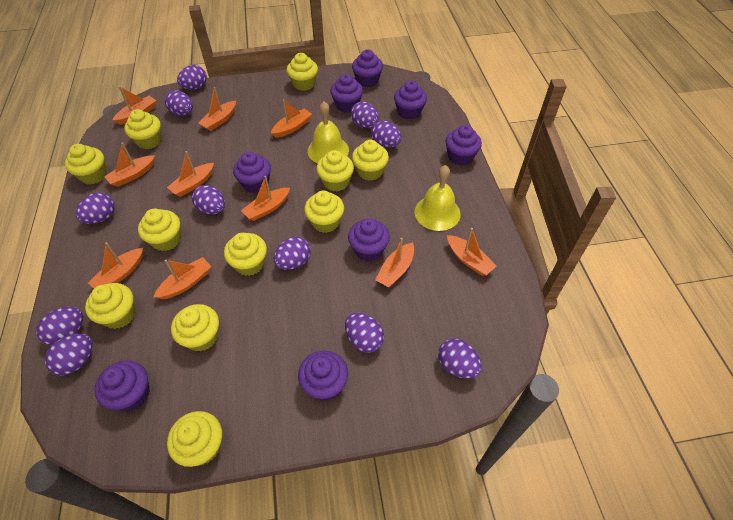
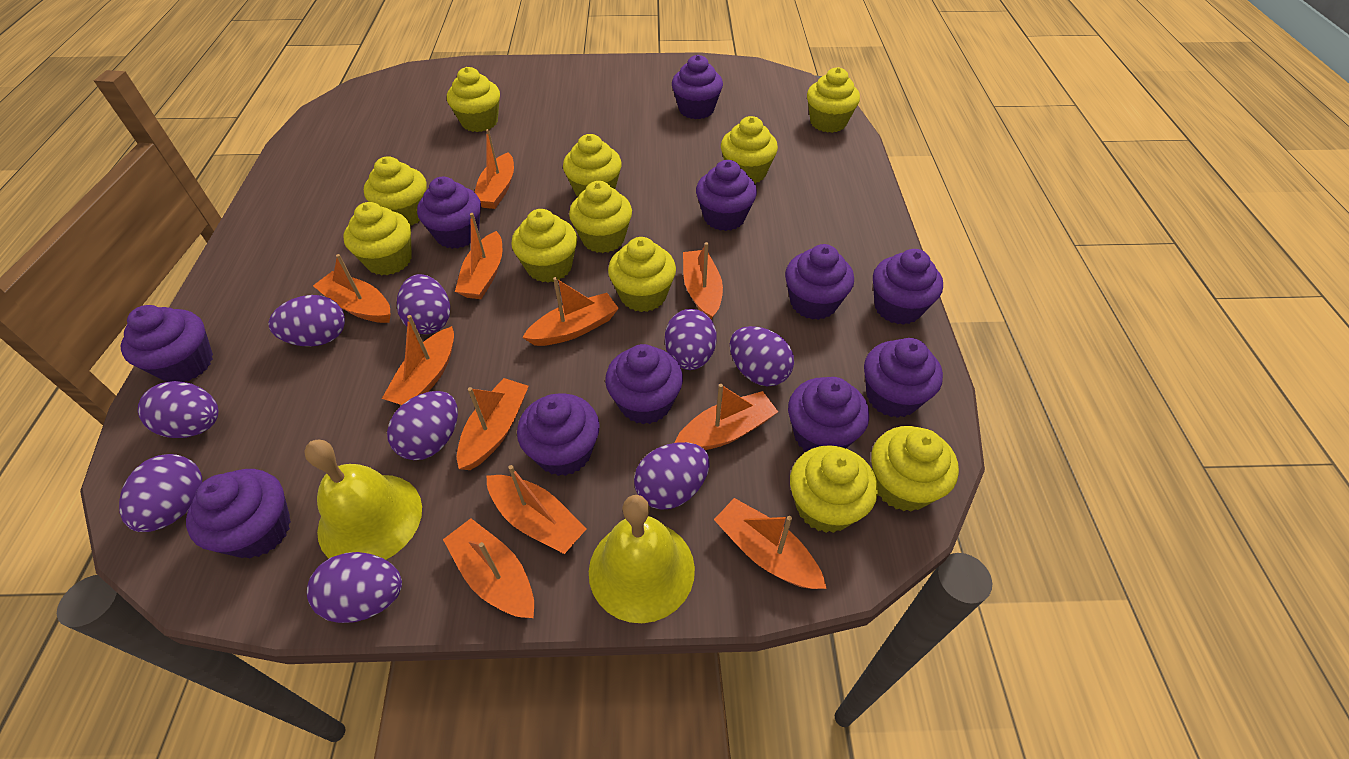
orange boat: 10 -> 11
purple cupcake: 8 -> 11
purple egg: 11 -> 9

